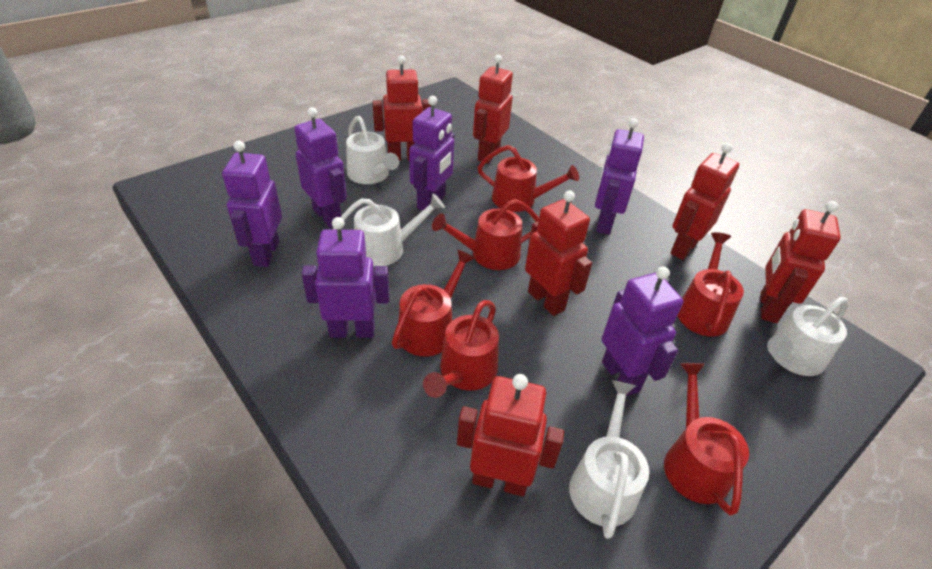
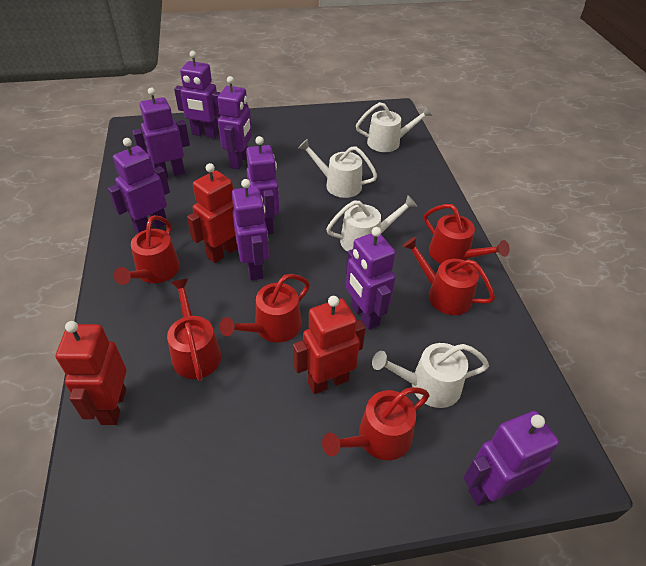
purple robot: 6 -> 8
red robot: 6 -> 3

